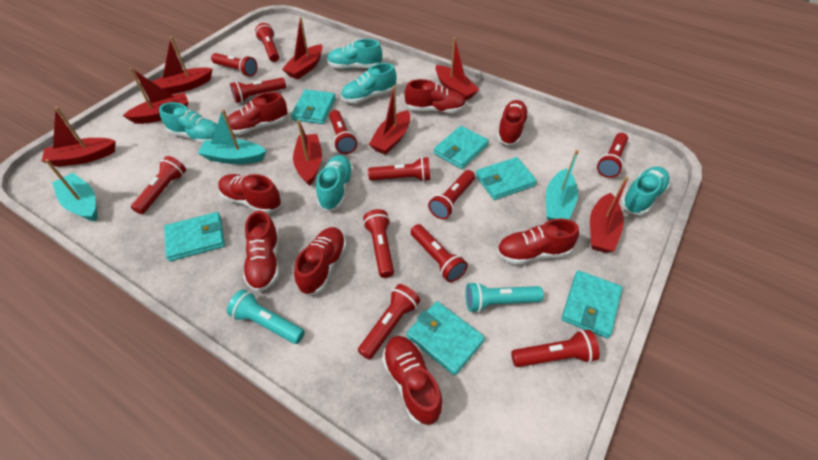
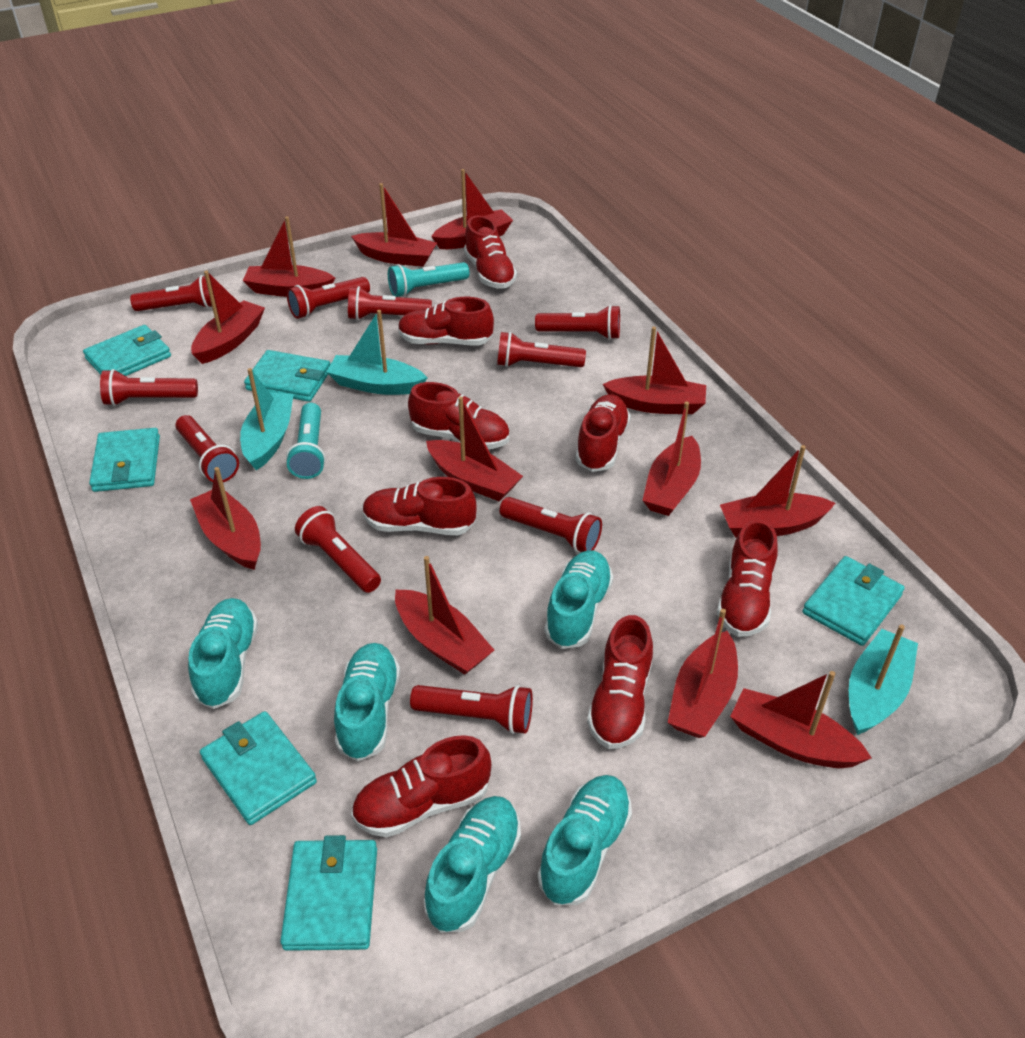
red boat: 8 -> 12
red flashlight: 12 -> 10

